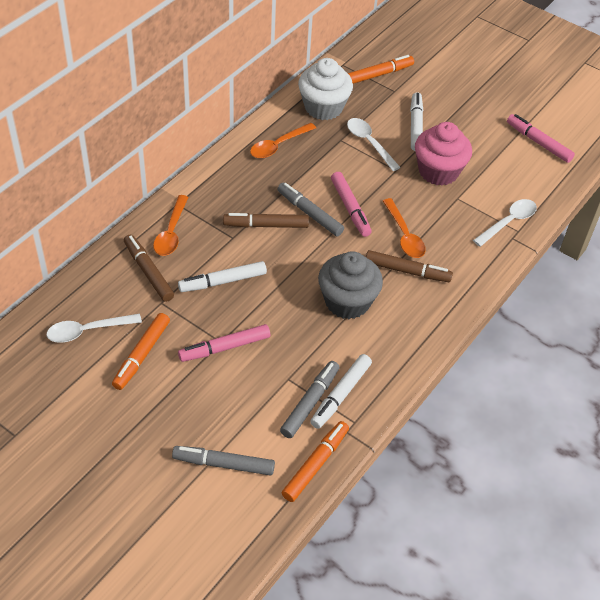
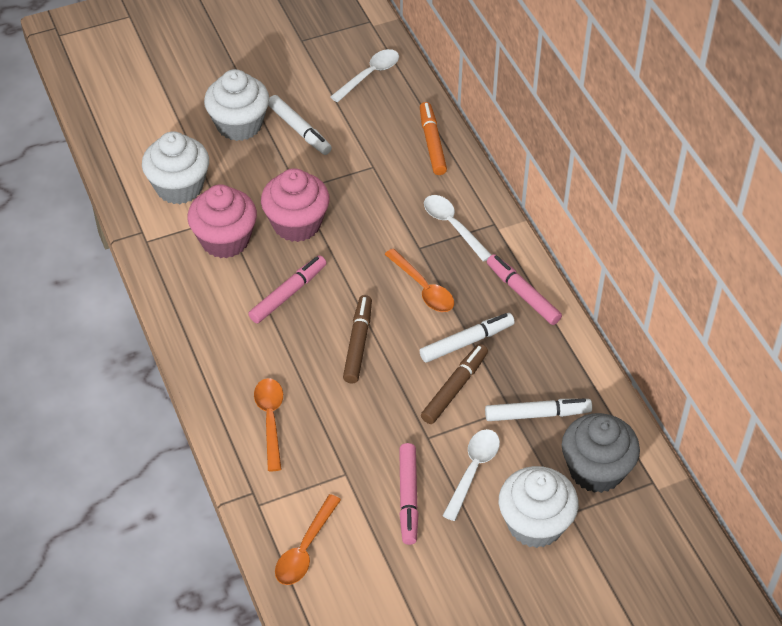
brown marker: 3 -> 2
grey marker: 3 -> 0
orange marker: 3 -> 1
pink cupcake: 1 -> 2
white cupcake: 1 -> 3

